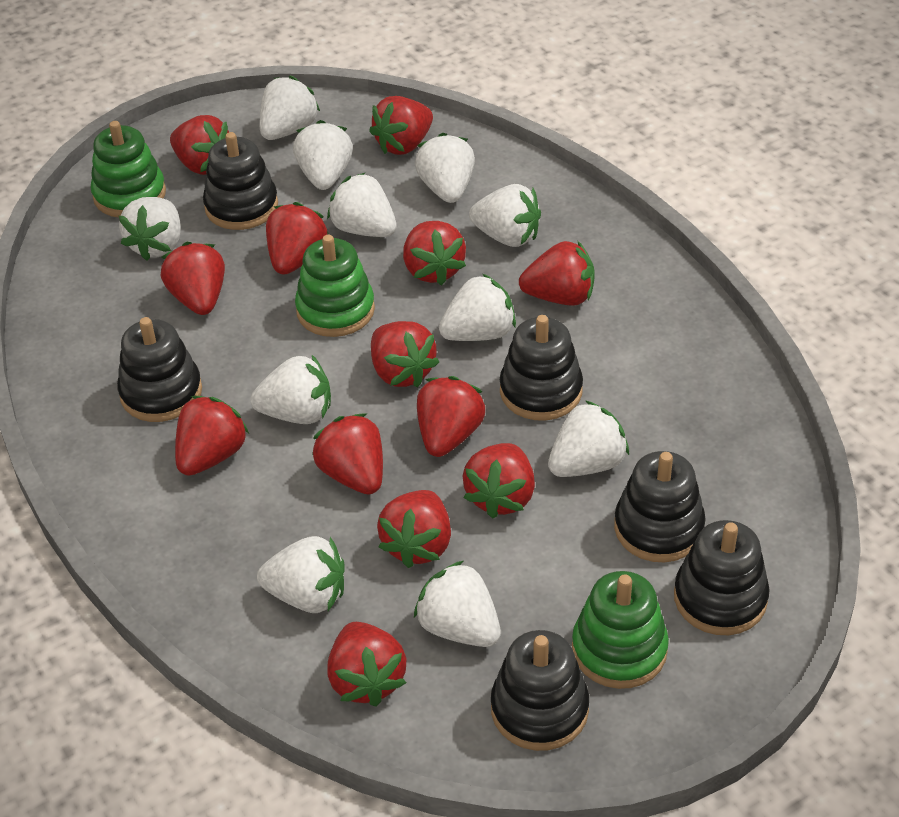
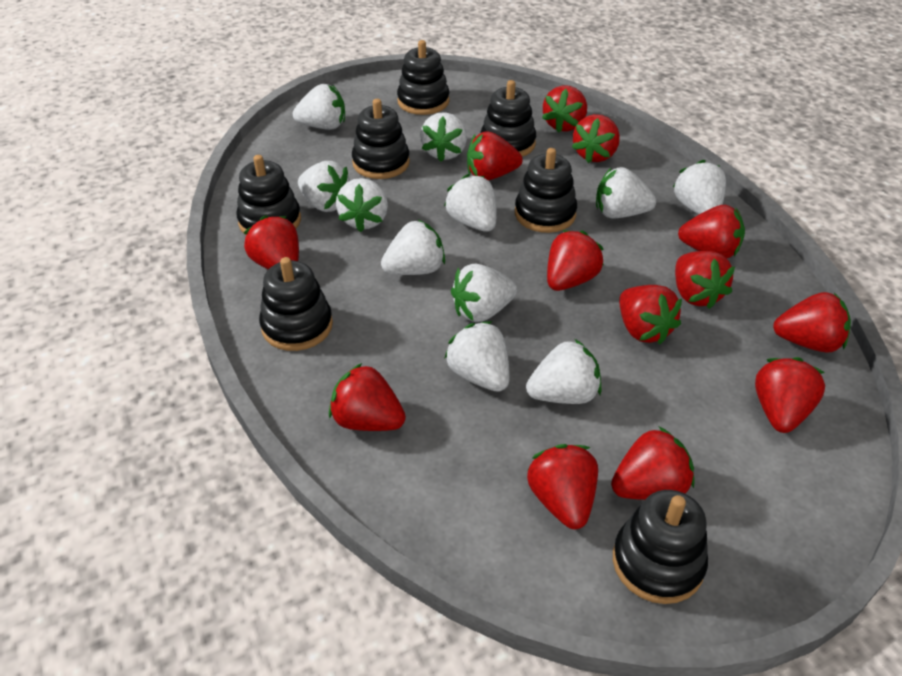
black stacking toy: 6 -> 7
green stacking toy: 3 -> 0

